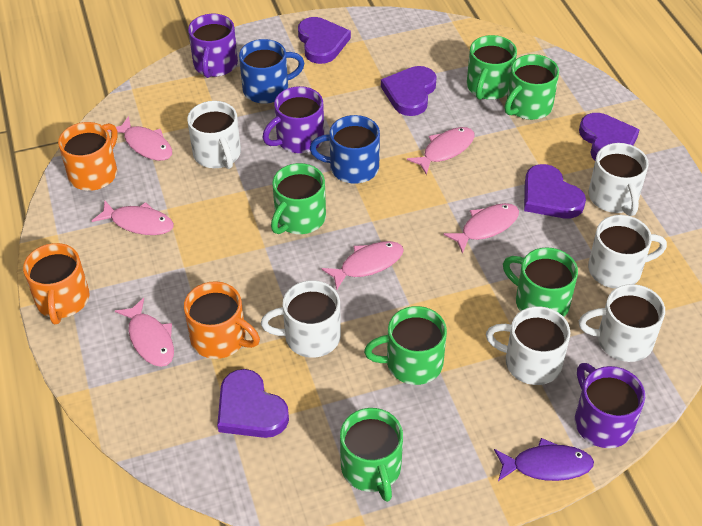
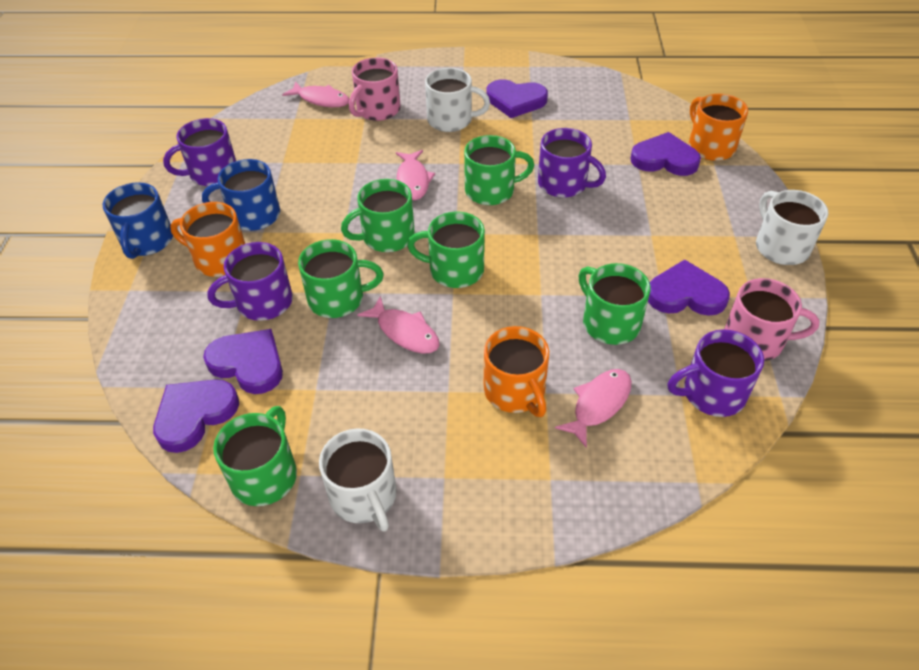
pink fish: 6 -> 4
pink mug: 0 -> 2
purple fish: 1 -> 0
purple mug: 3 -> 4
white mug: 6 -> 3

